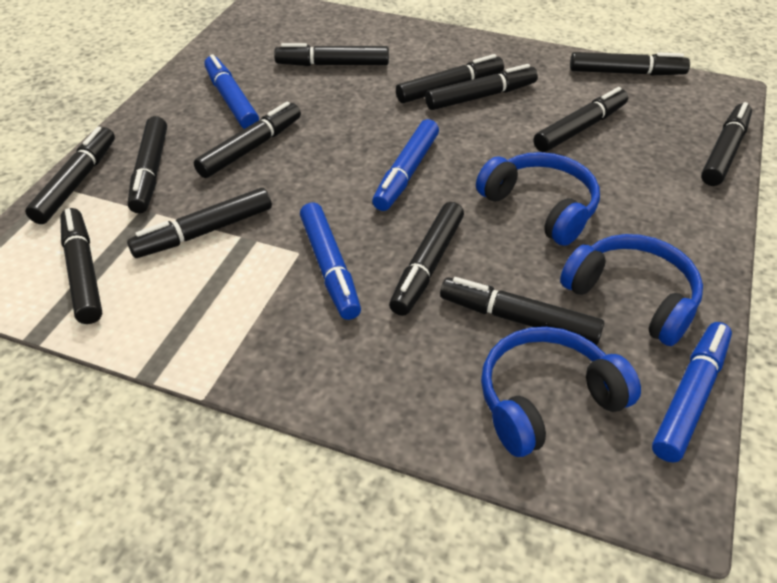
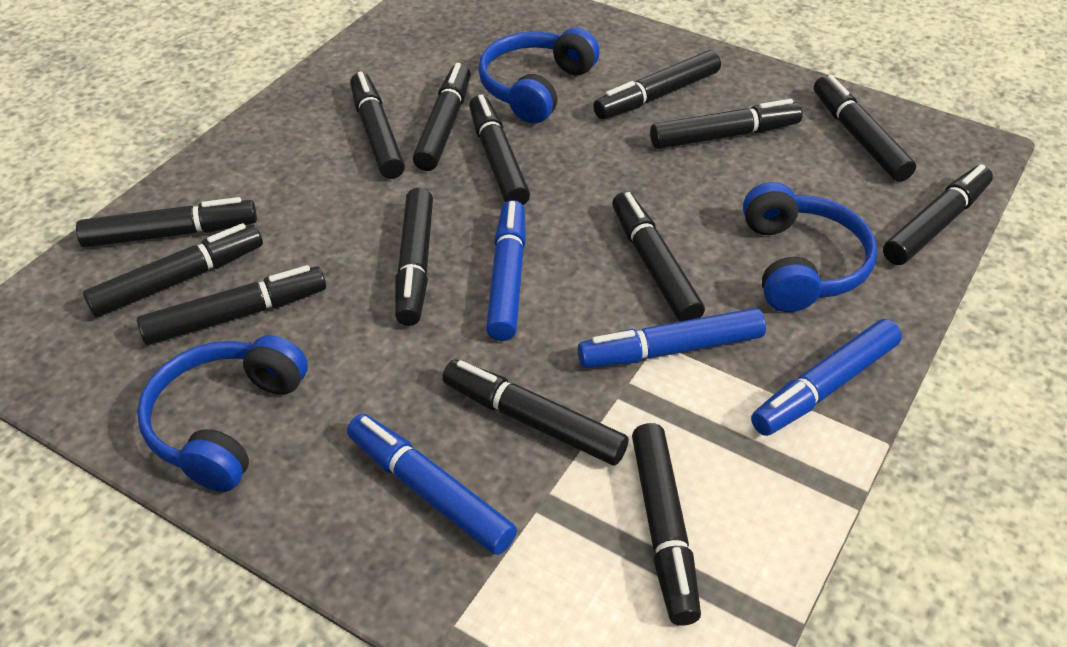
black marker: 13 -> 14

